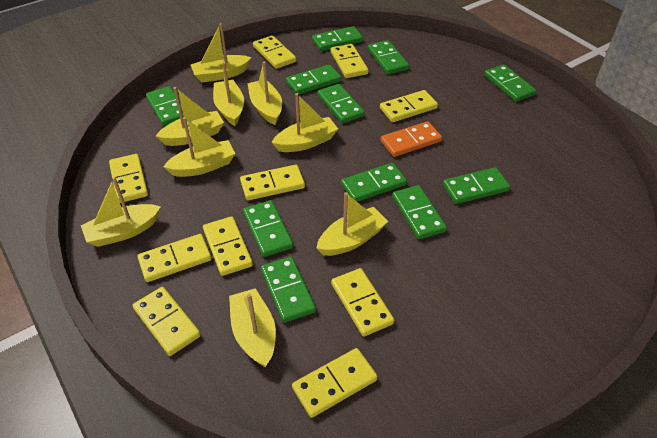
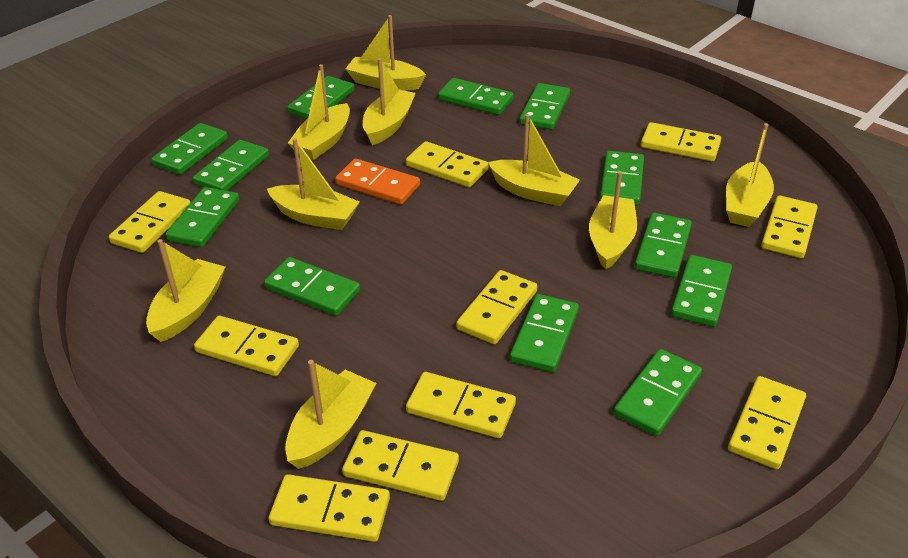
green domino: 11 -> 12

